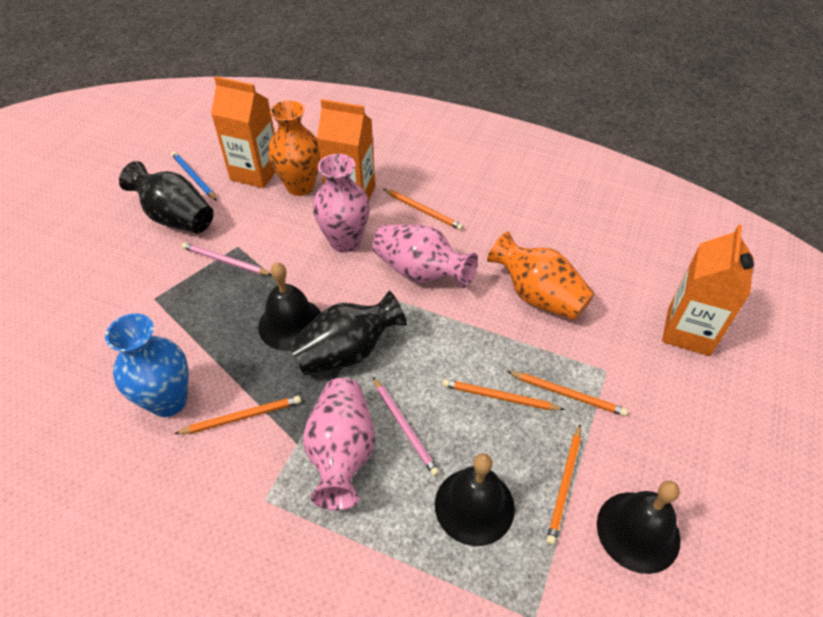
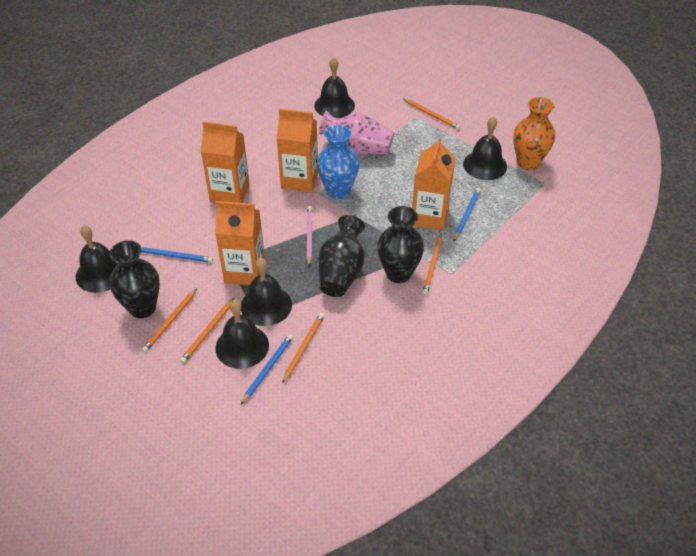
black bell: 3 -> 5
black vase: 2 -> 3
blue pencil: 1 -> 3
orange carton: 3 -> 4
orange vase: 2 -> 1
pink pencil: 2 -> 1
pink vase: 3 -> 1

